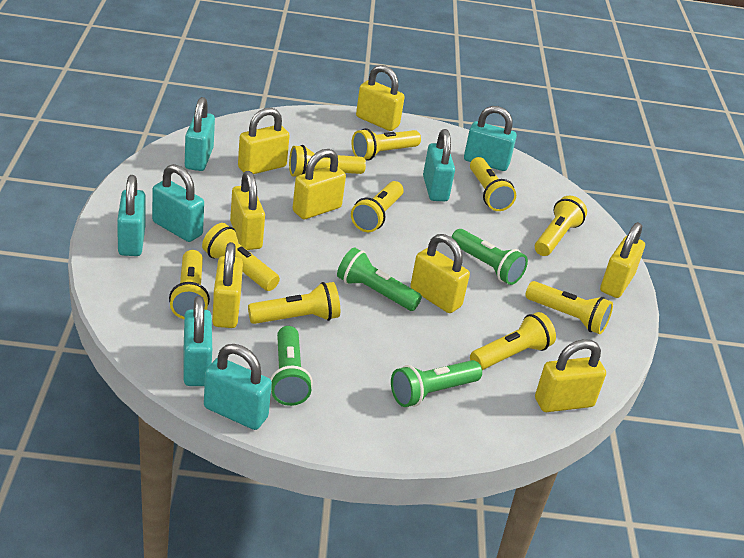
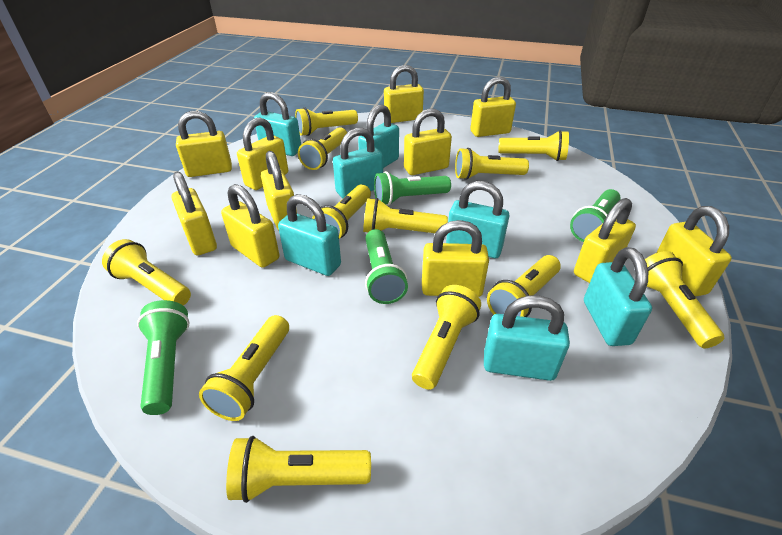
yellow flashlight: 10 -> 12
yellow padlock: 8 -> 11

